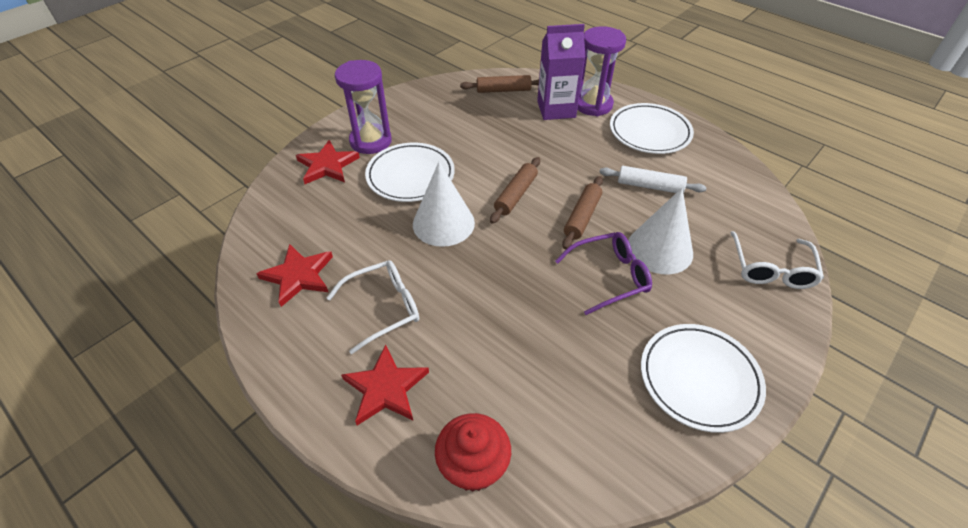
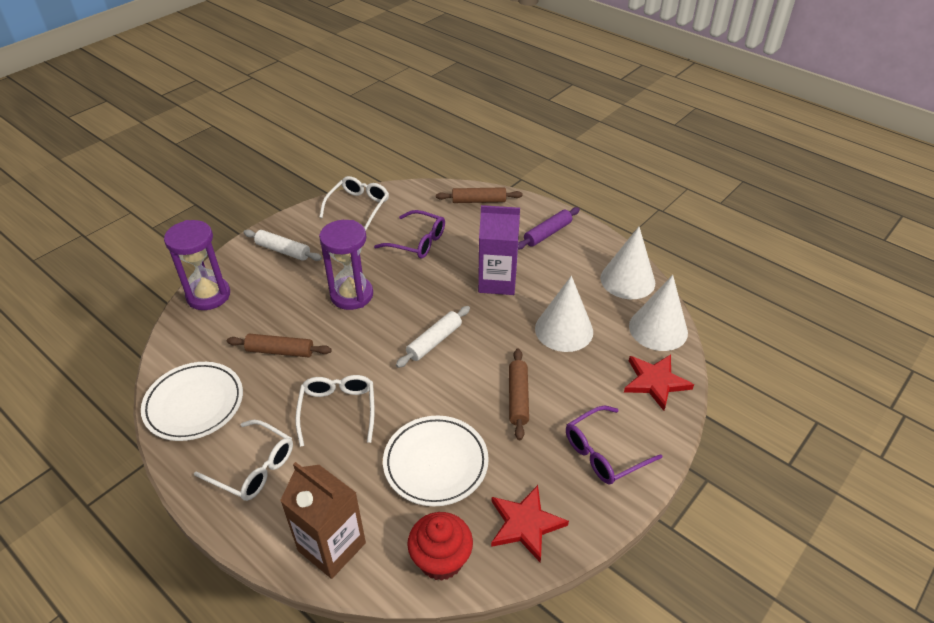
brown carton: 0 -> 1
purple glasses: 1 -> 2
purple rolling pin: 0 -> 1
red star: 3 -> 2
white cone: 2 -> 3
white glasses: 2 -> 3
white plate: 3 -> 2
white rolling pin: 1 -> 2

